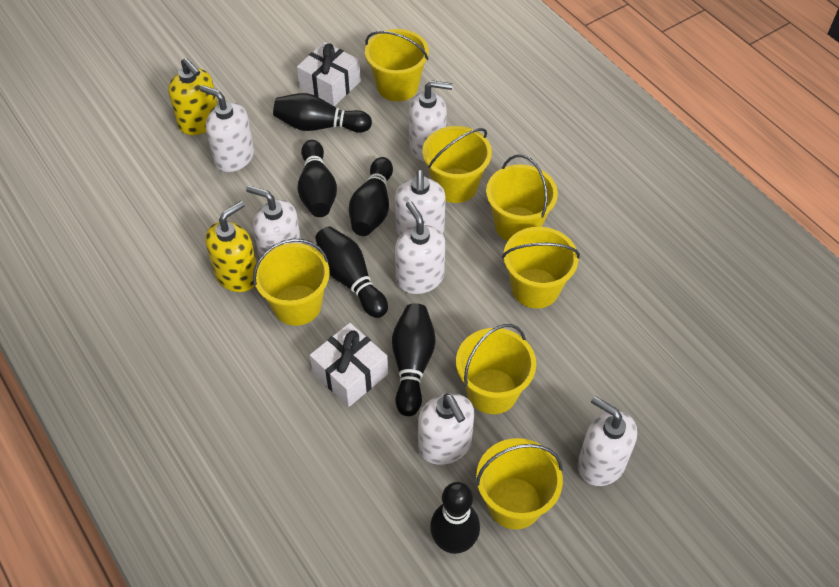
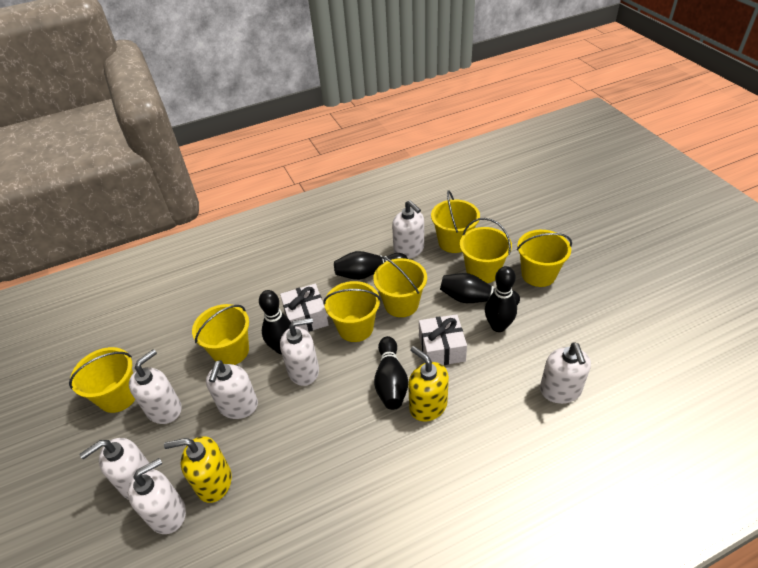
black bowling pin: 6 -> 5

